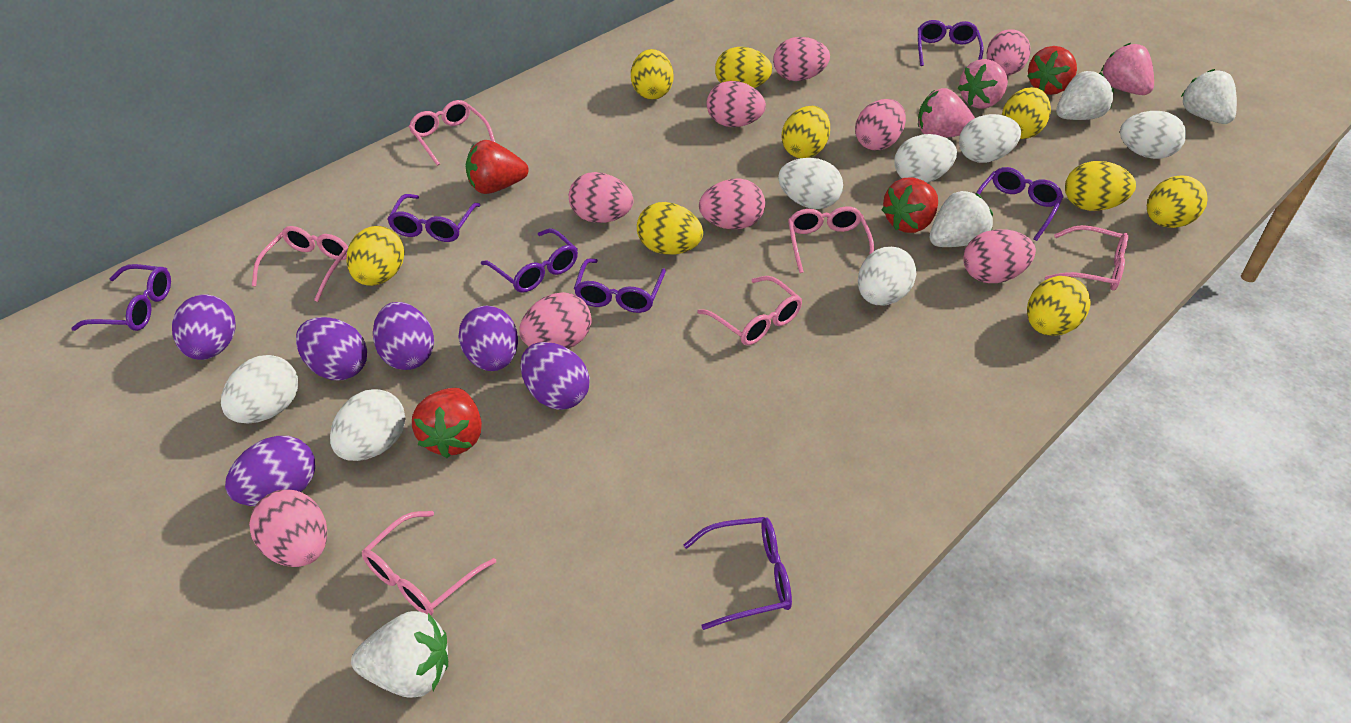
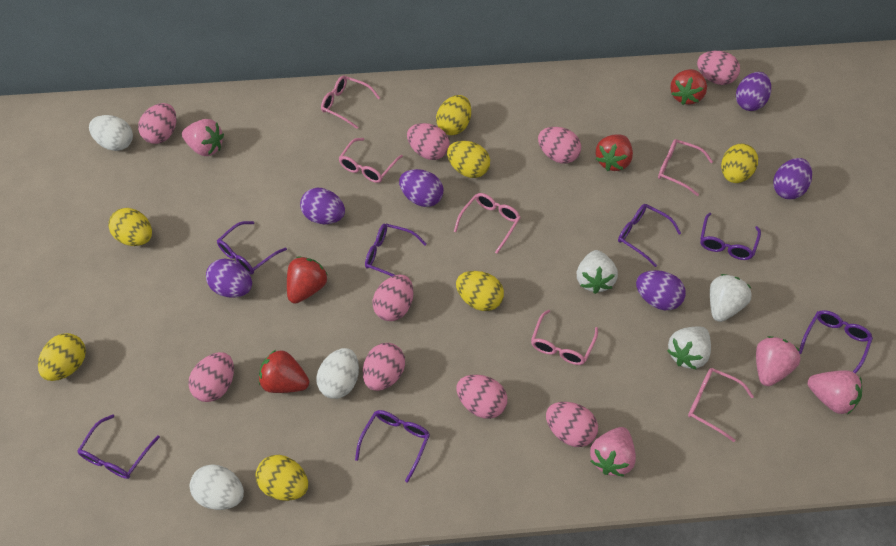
pink strawberry: 3 -> 4
white egg: 7 -> 3
white strawberry: 4 -> 3
yellow egg: 9 -> 7

